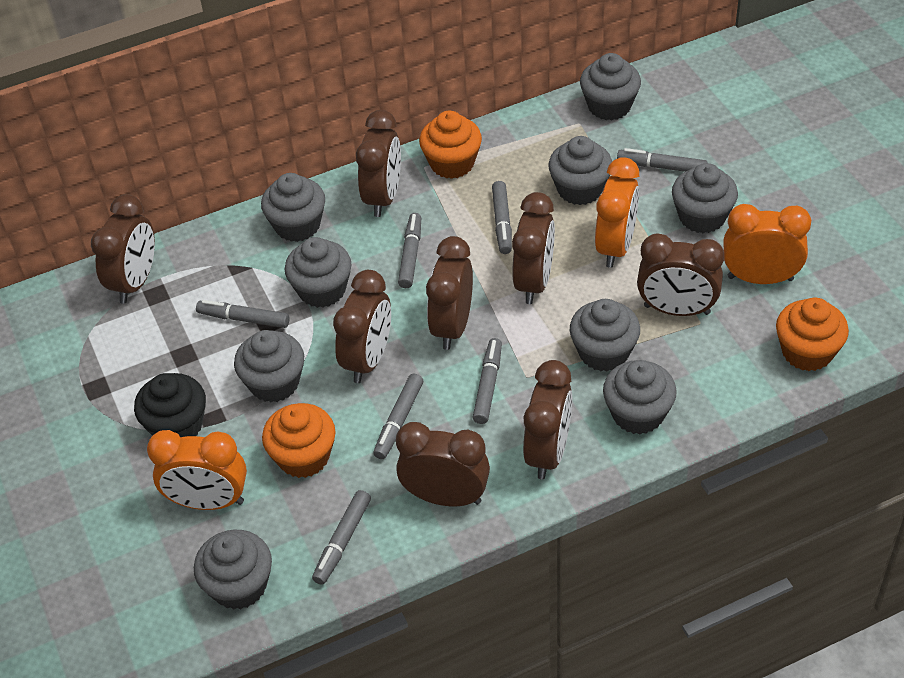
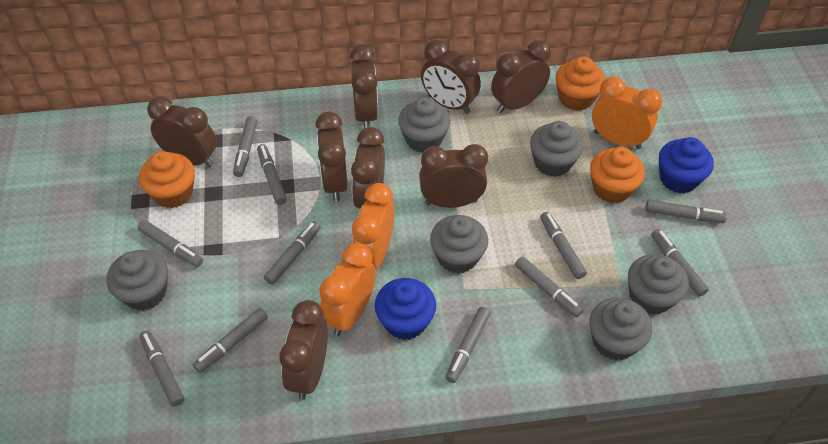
black cupcake: 1 -> 0
blue cupcake: 0 -> 2
grey cupcake: 9 -> 6
grey marker: 7 -> 11

